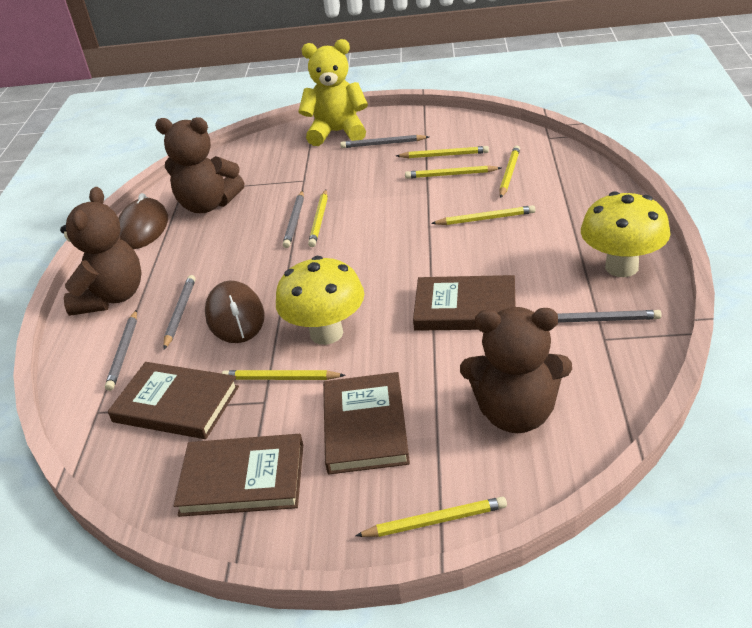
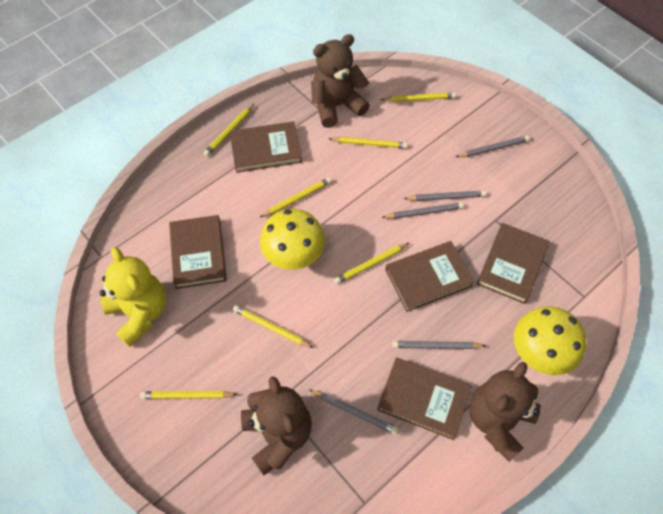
brown book: 4 -> 5
brown mouse: 2 -> 0

